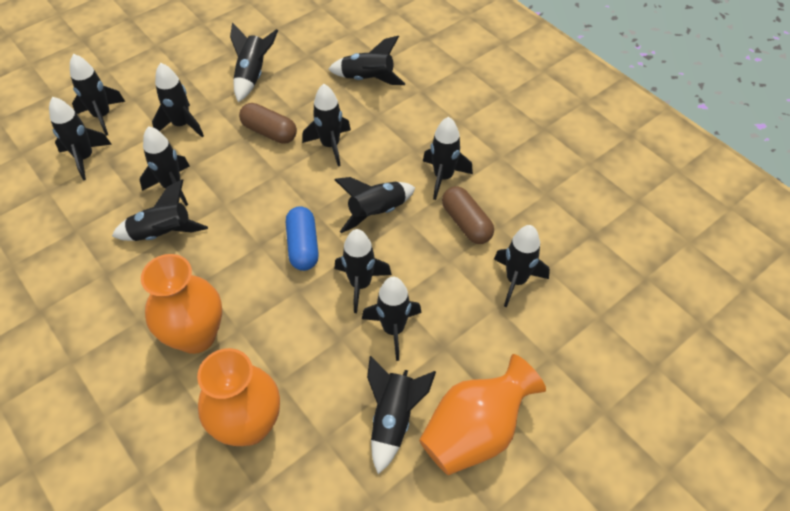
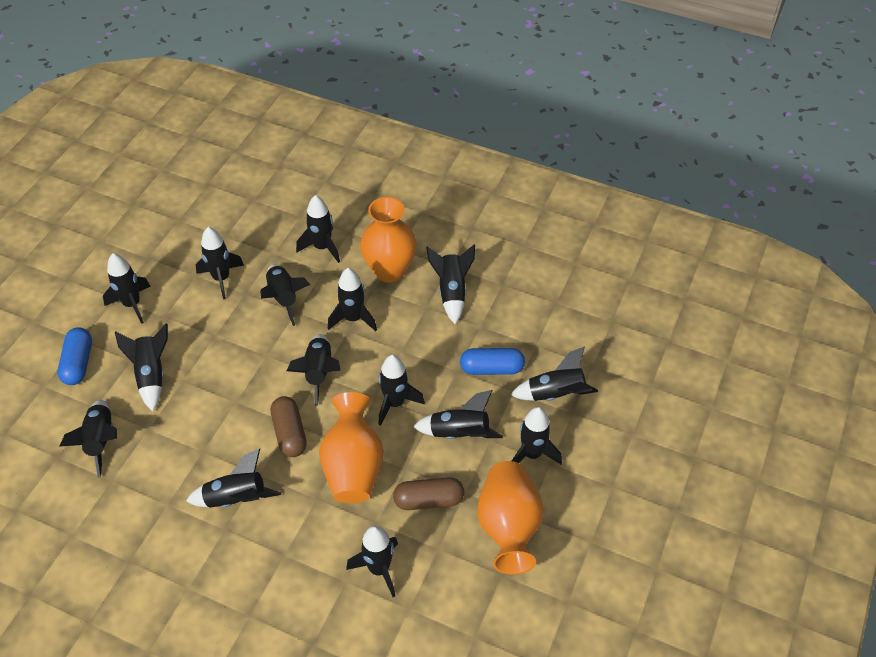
black rocket: 14 -> 15
blue capsule: 1 -> 2

